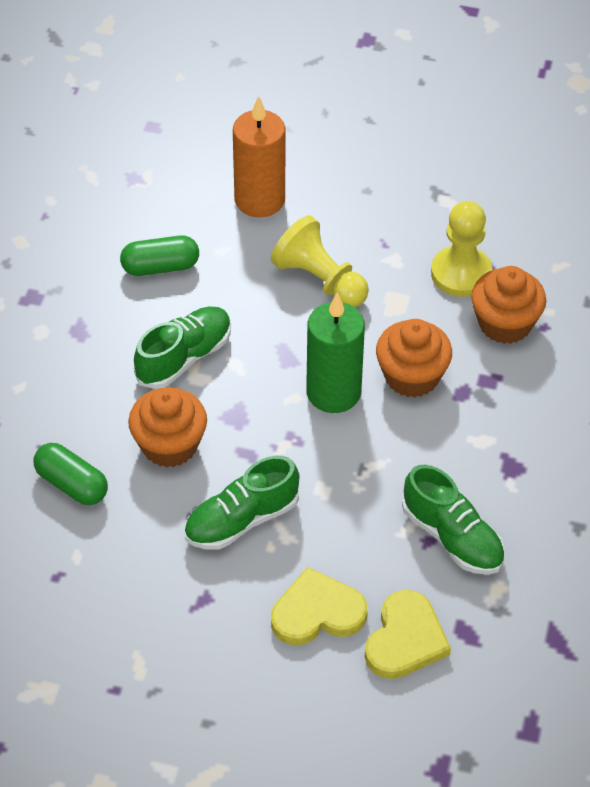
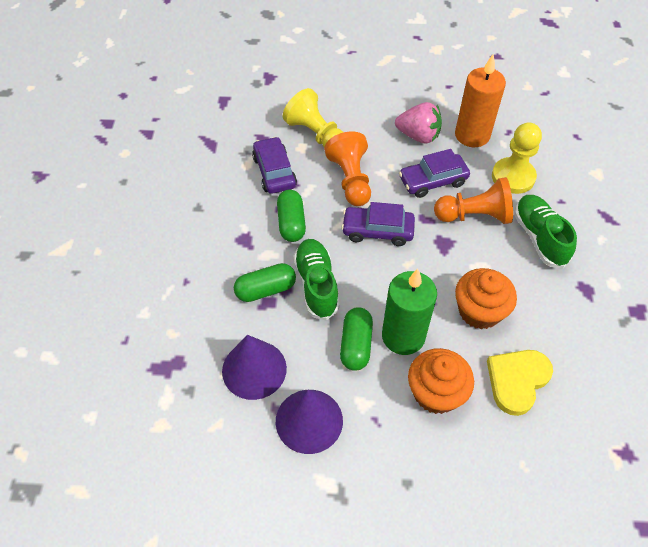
green capsule: 2 -> 3
green shoe: 3 -> 2
orange cupcake: 3 -> 2
orange pawn: 0 -> 2
pink strawberry: 0 -> 1
purple car: 0 -> 3
purple cone: 0 -> 2
yellow heart: 2 -> 1

